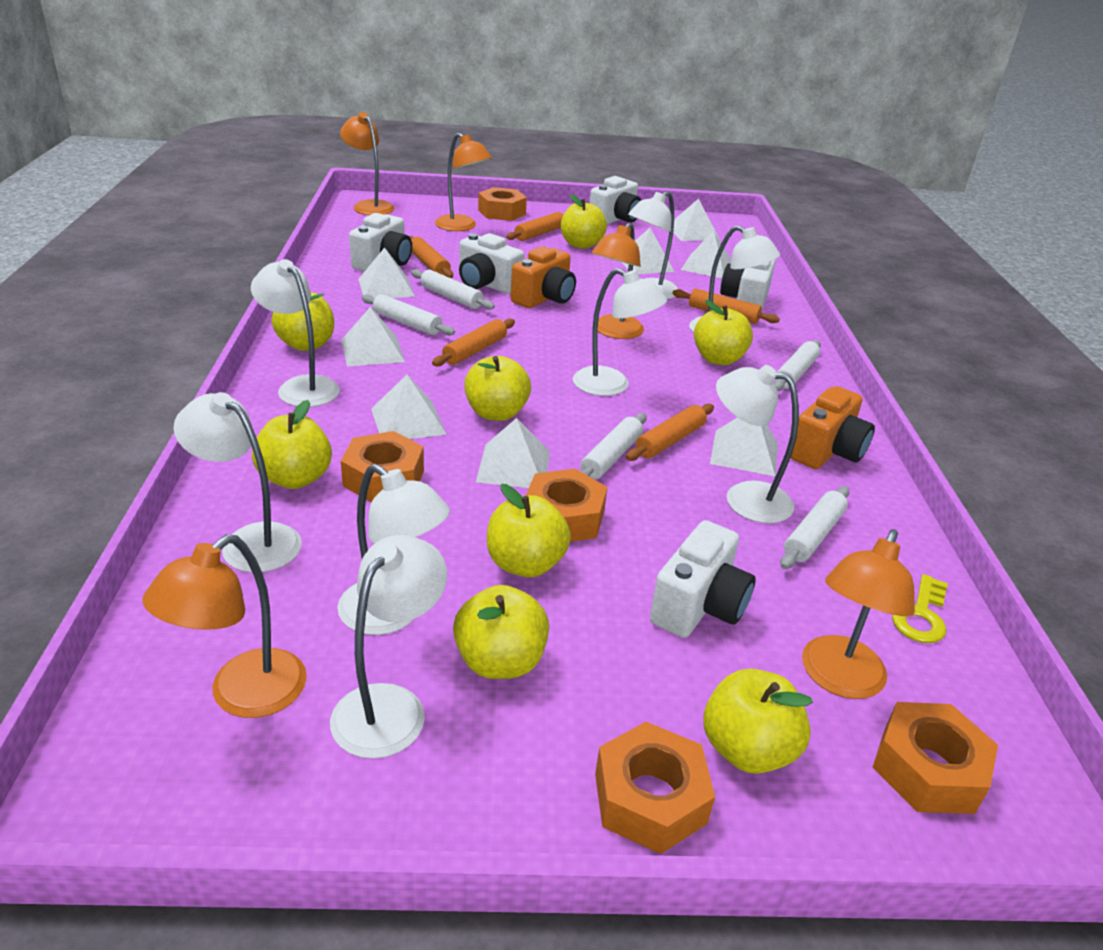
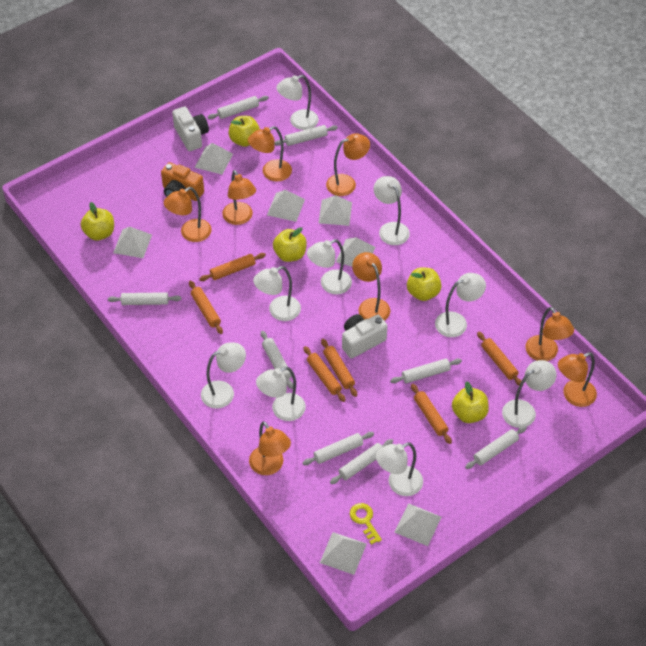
orange camera: 2 -> 1
orange lamp: 5 -> 8
orange nut: 5 -> 0
orange rolling pin: 5 -> 6
white camera: 5 -> 2
white lamp: 8 -> 9
white pyramid: 8 -> 7
white rolling pin: 5 -> 8
yellow apple: 8 -> 5

